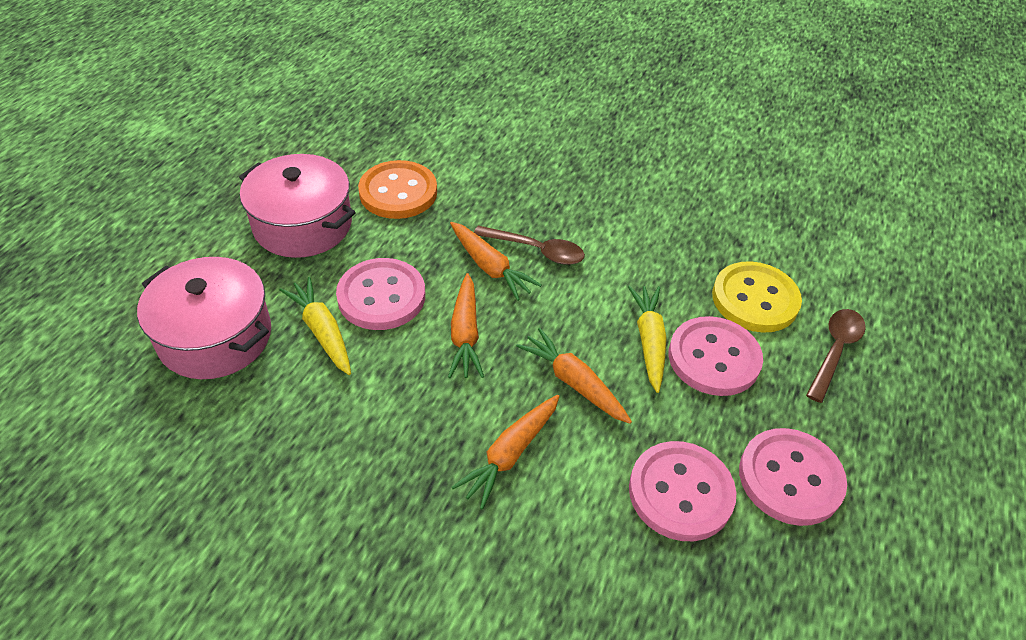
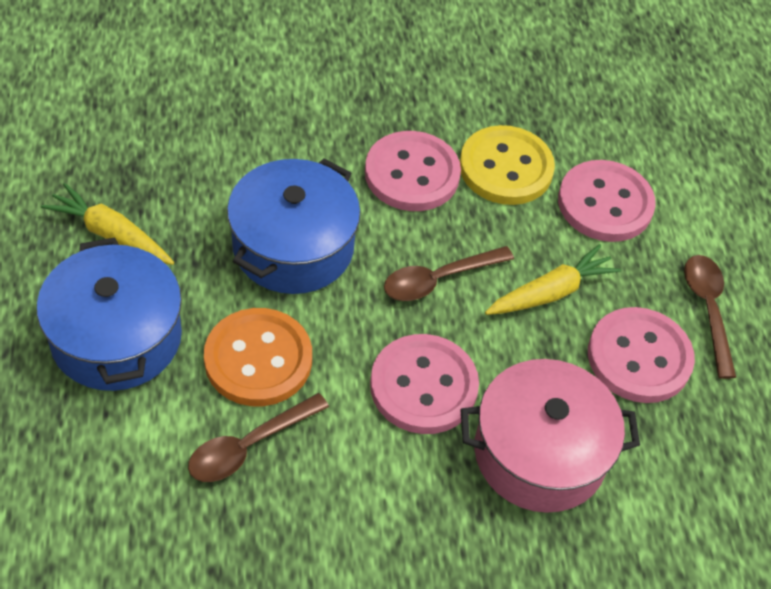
blue pot: 0 -> 2
brown spoon: 2 -> 3
orange carrot: 4 -> 0
pink pot: 2 -> 1

